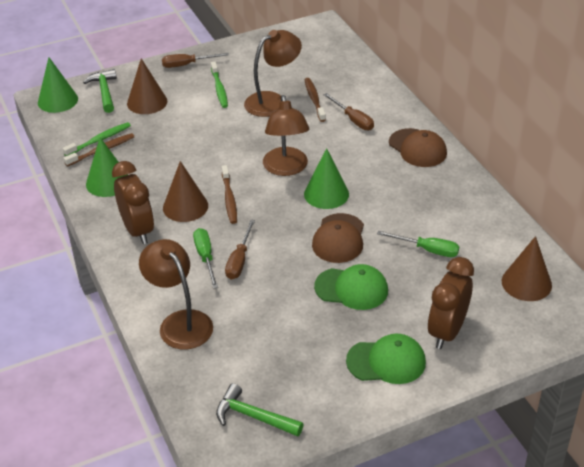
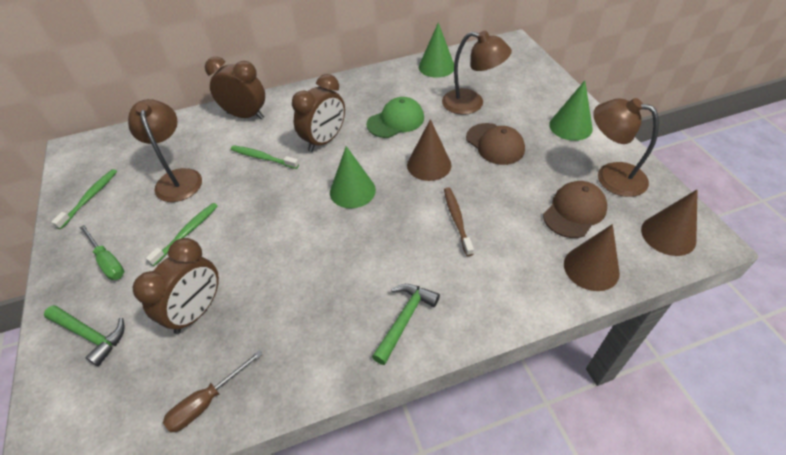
brown clock: 2 -> 3
brown screwdriver: 3 -> 1
brown toothbrush: 3 -> 1
green cap: 2 -> 1
green screwdriver: 2 -> 1
green toothbrush: 2 -> 3

